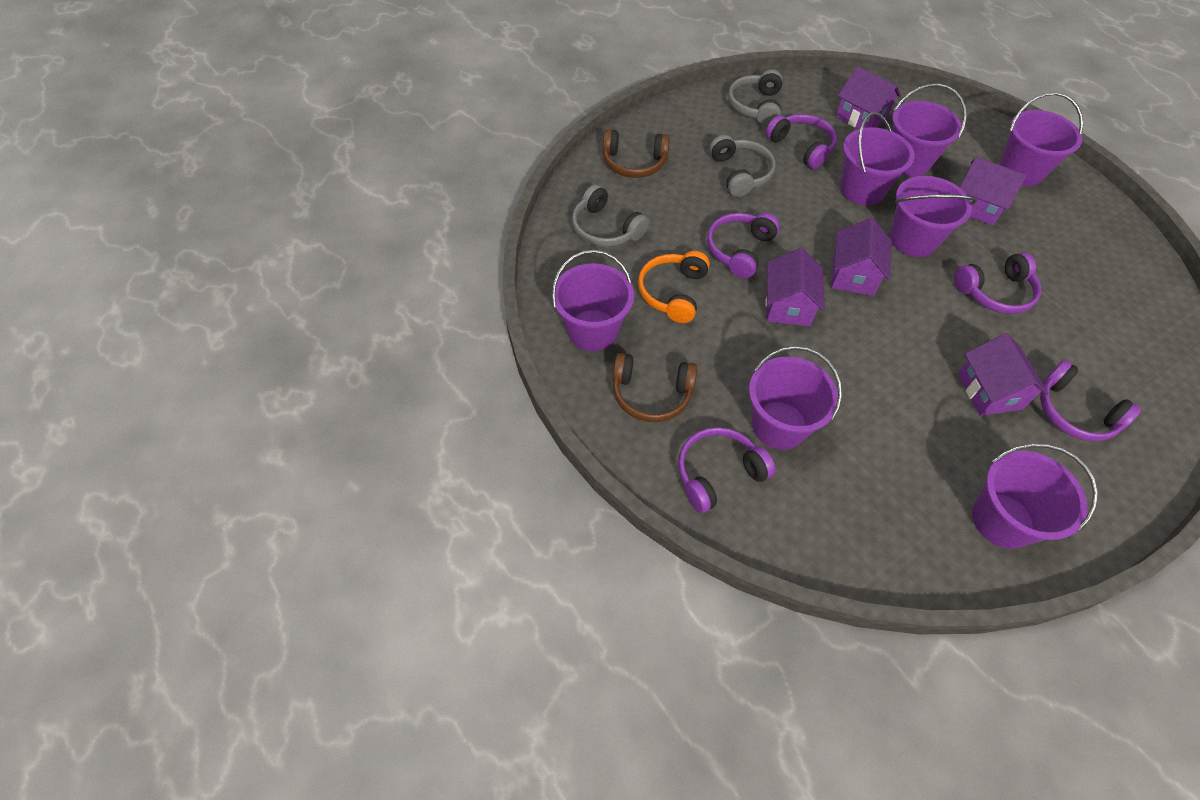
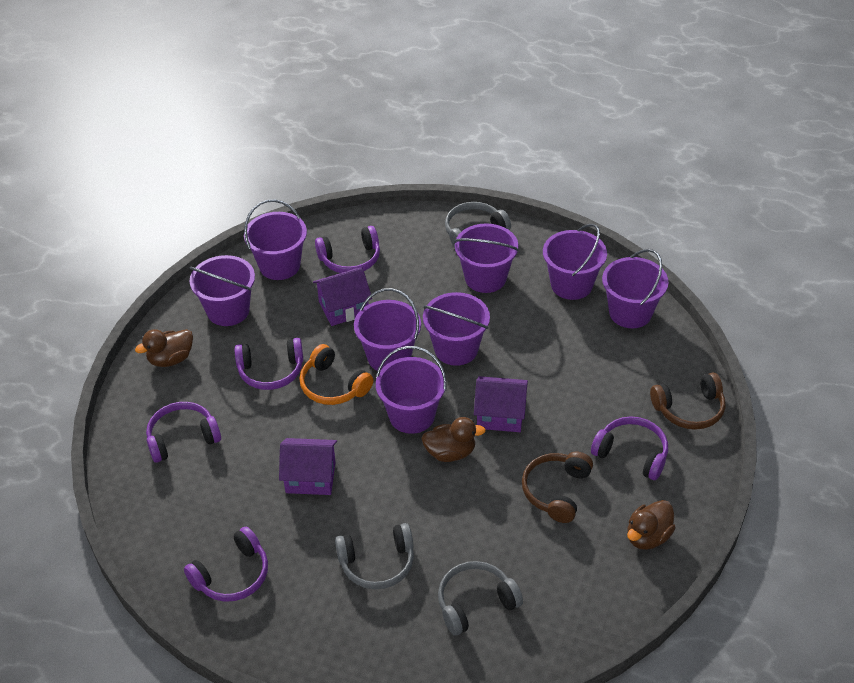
brown duck: 0 -> 3
purple bucket: 7 -> 8
purple house: 5 -> 3

